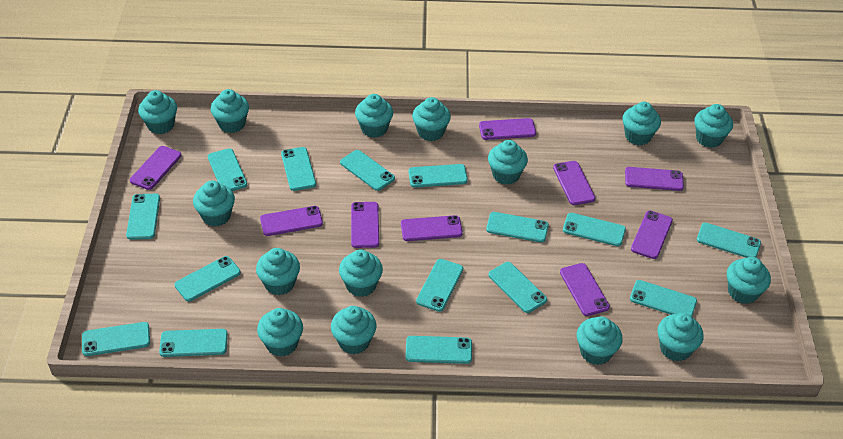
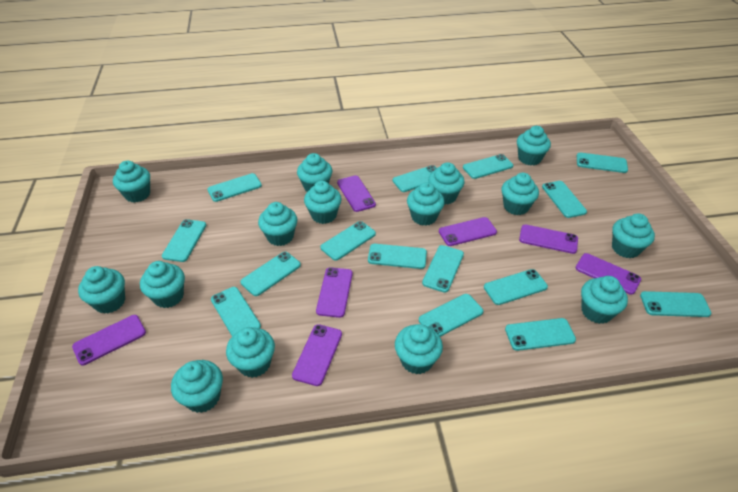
purple phone: 9 -> 7

